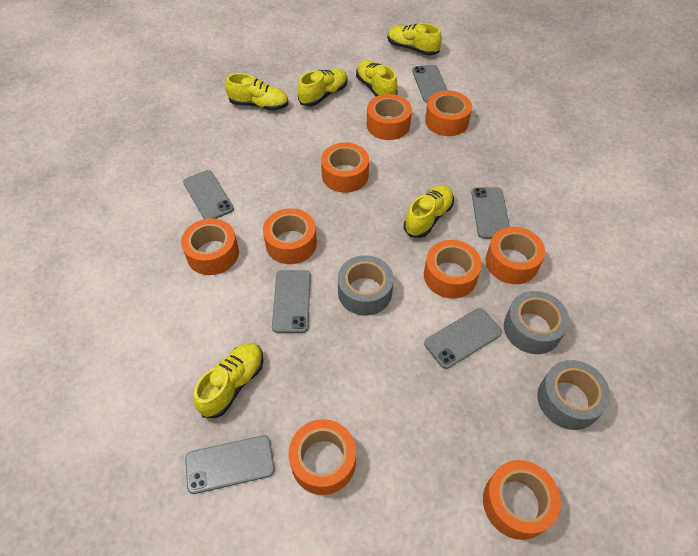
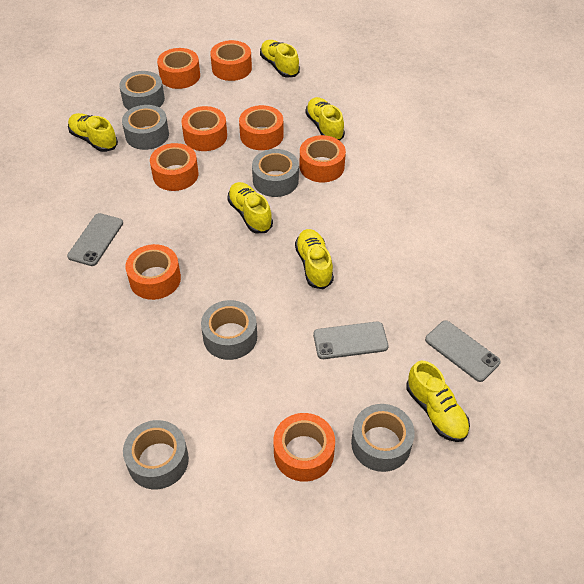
grey phone: 6 -> 3
grey tape: 3 -> 6
orange tape: 9 -> 8

